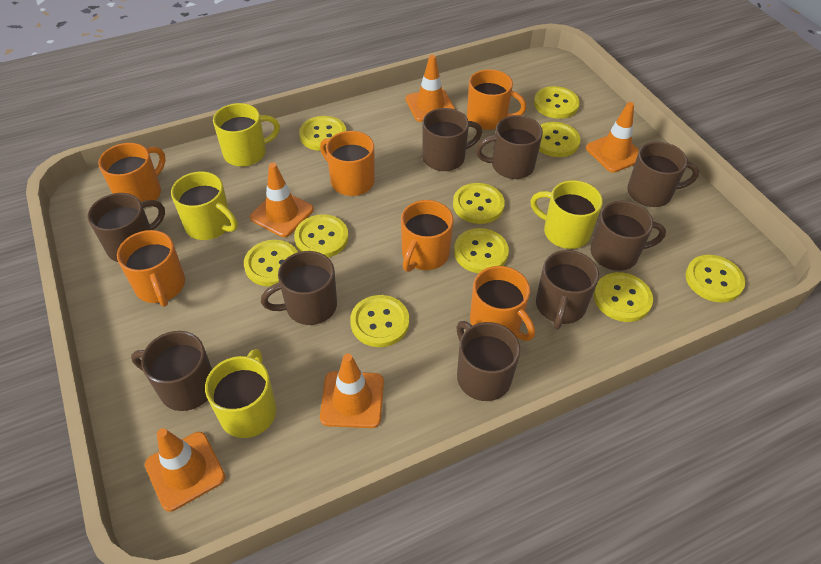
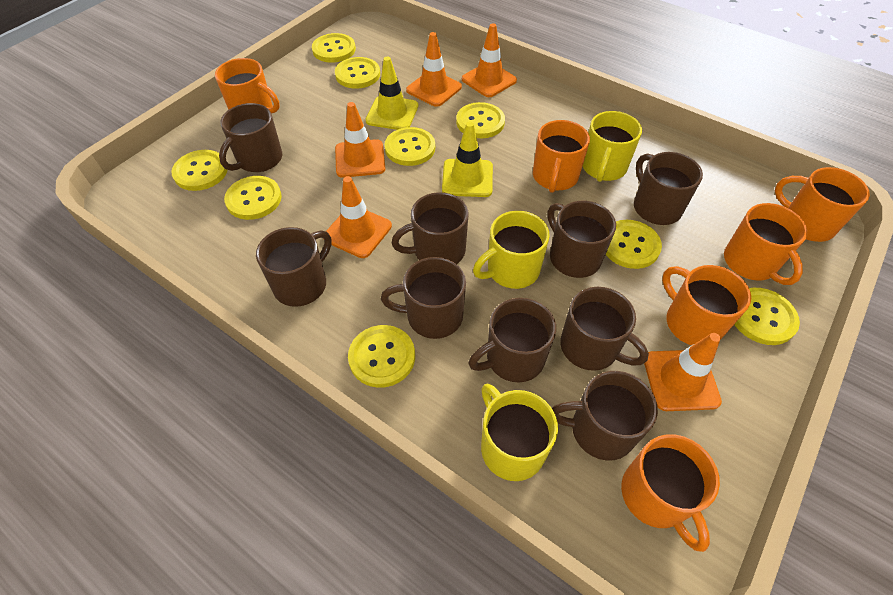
yellow button: 10 -> 9
yellow mug: 4 -> 3
yellow traffic cone: 0 -> 2

